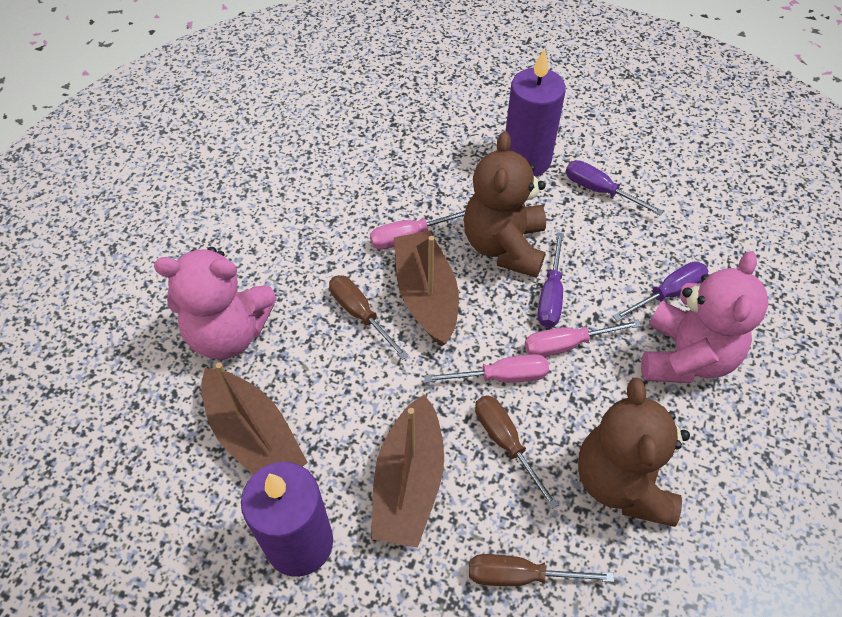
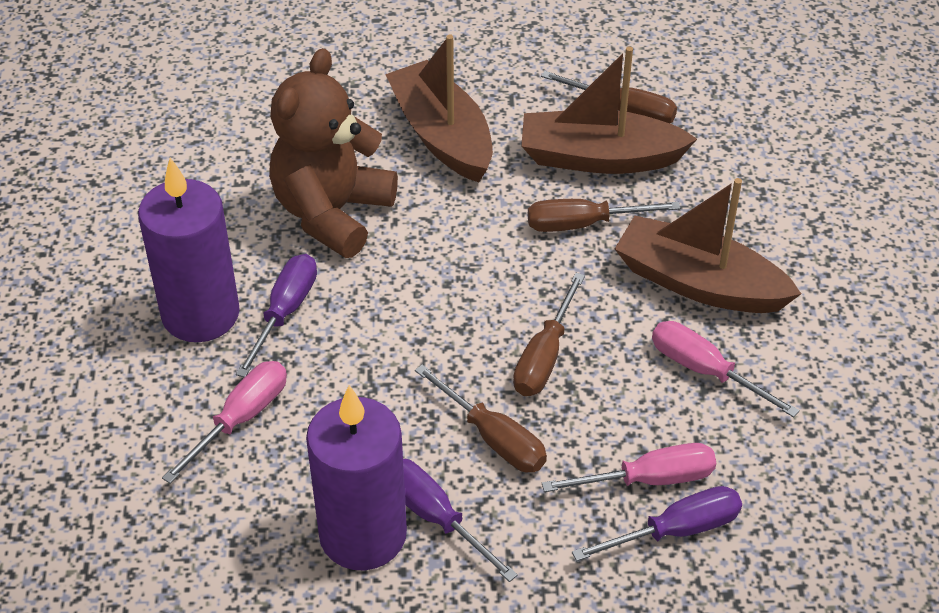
brown screwdriver: 3 -> 4
brown teddy bear: 2 -> 1
pink teddy bear: 2 -> 0

